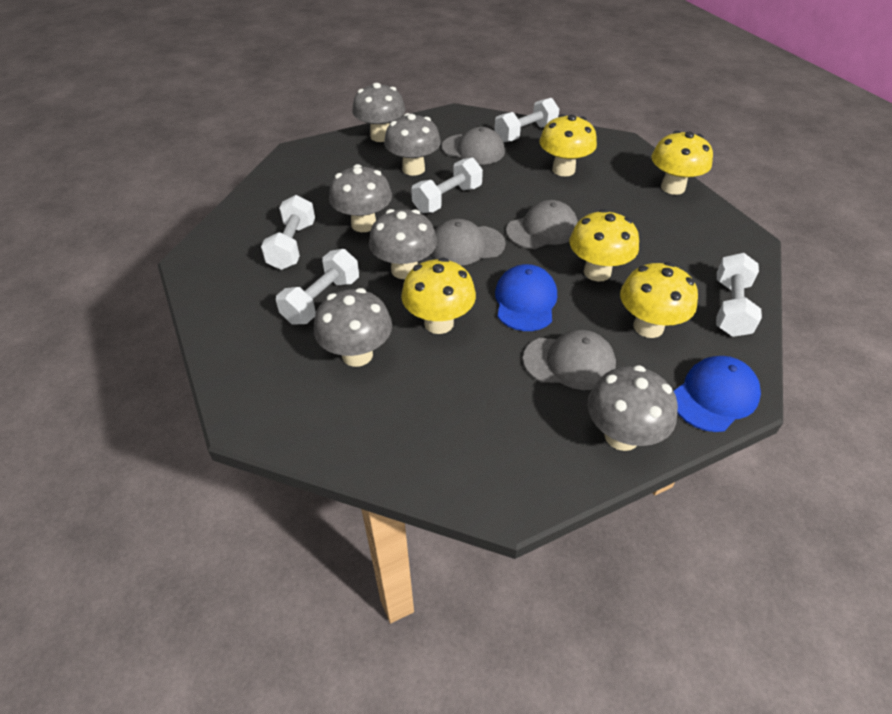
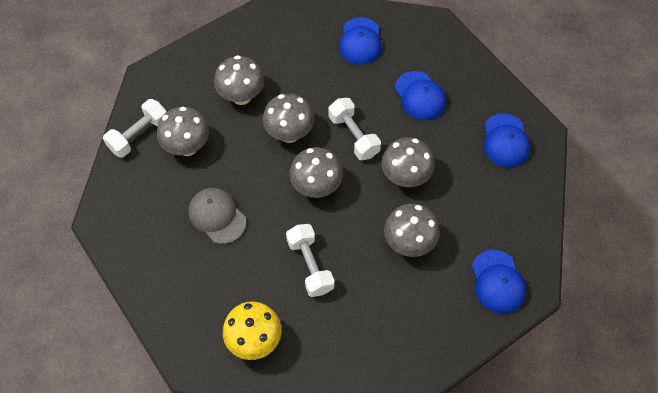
blue cap: 2 -> 4
grey cap: 4 -> 1
white dumbbell: 5 -> 3
yellow mushroom: 5 -> 1

